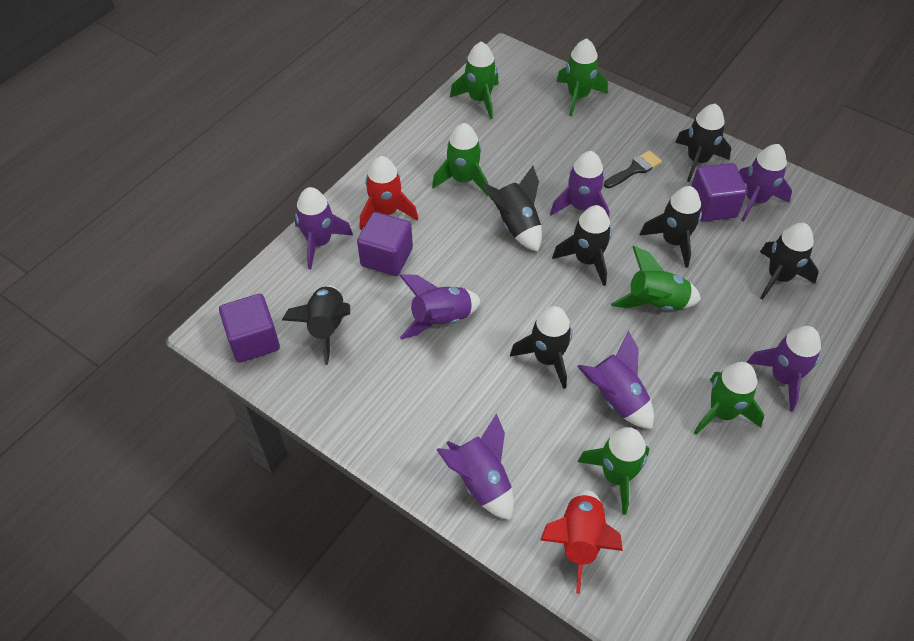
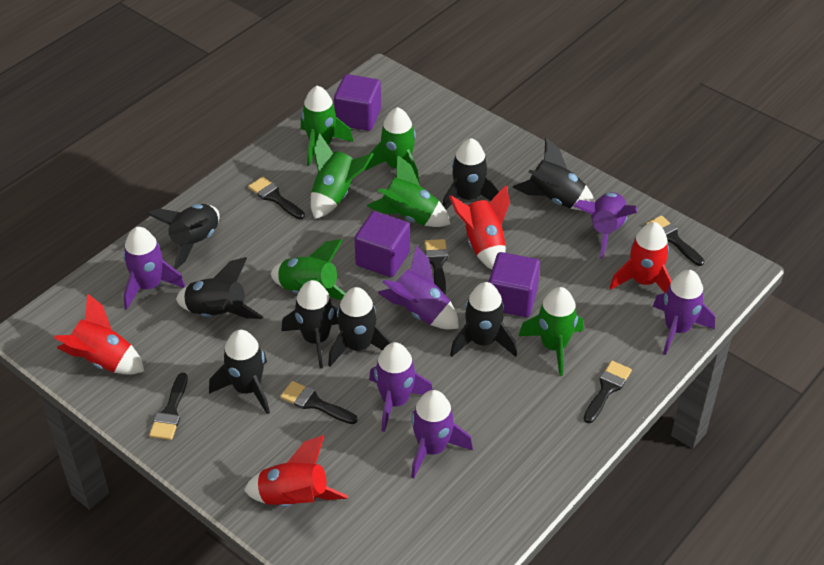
black brush: 1 -> 6
black rocket: 7 -> 8
purple rocket: 7 -> 6
red rocket: 2 -> 4

